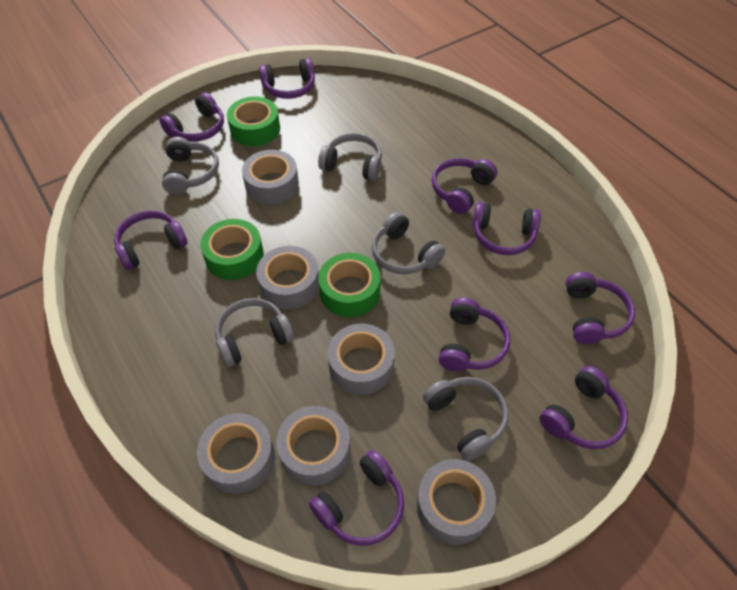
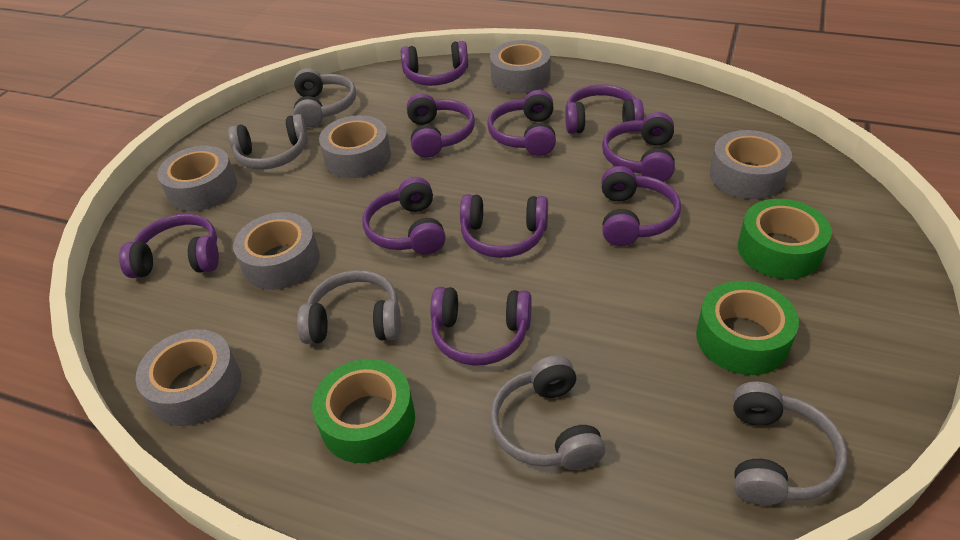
purple headphones: 9 -> 10

